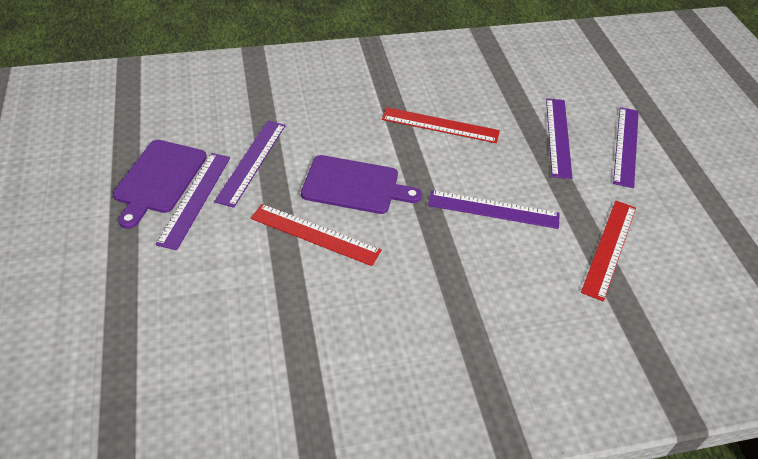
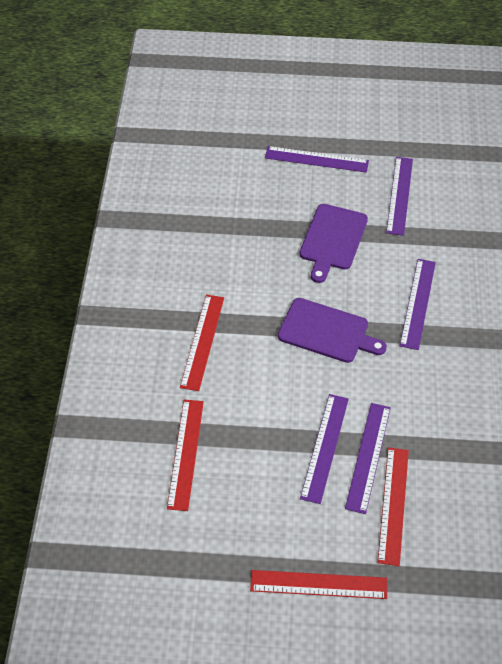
red ruler: 3 -> 4

